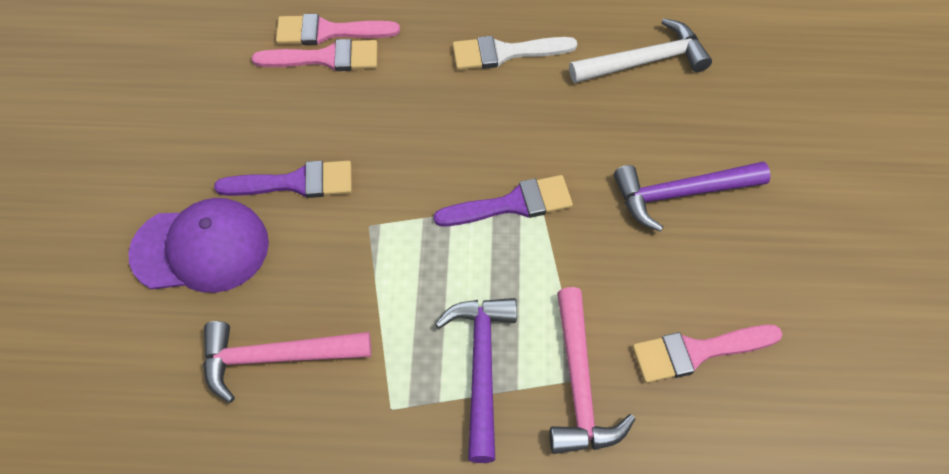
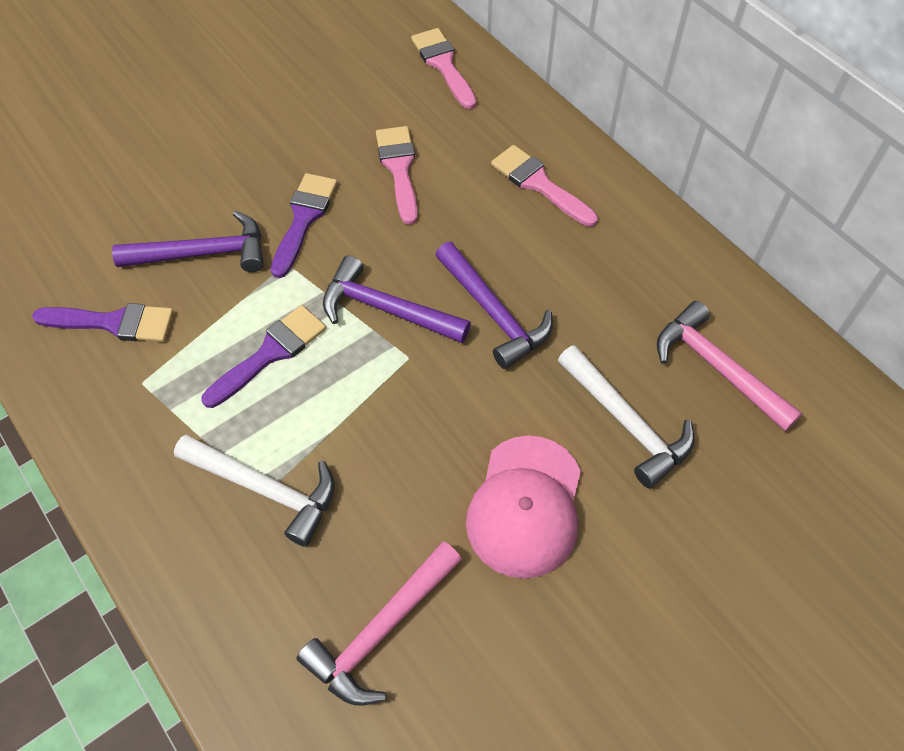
pink cap: 0 -> 1
purple brush: 2 -> 3
purple cap: 1 -> 0
purple hammer: 2 -> 3
white brush: 1 -> 0
white hammer: 1 -> 2

